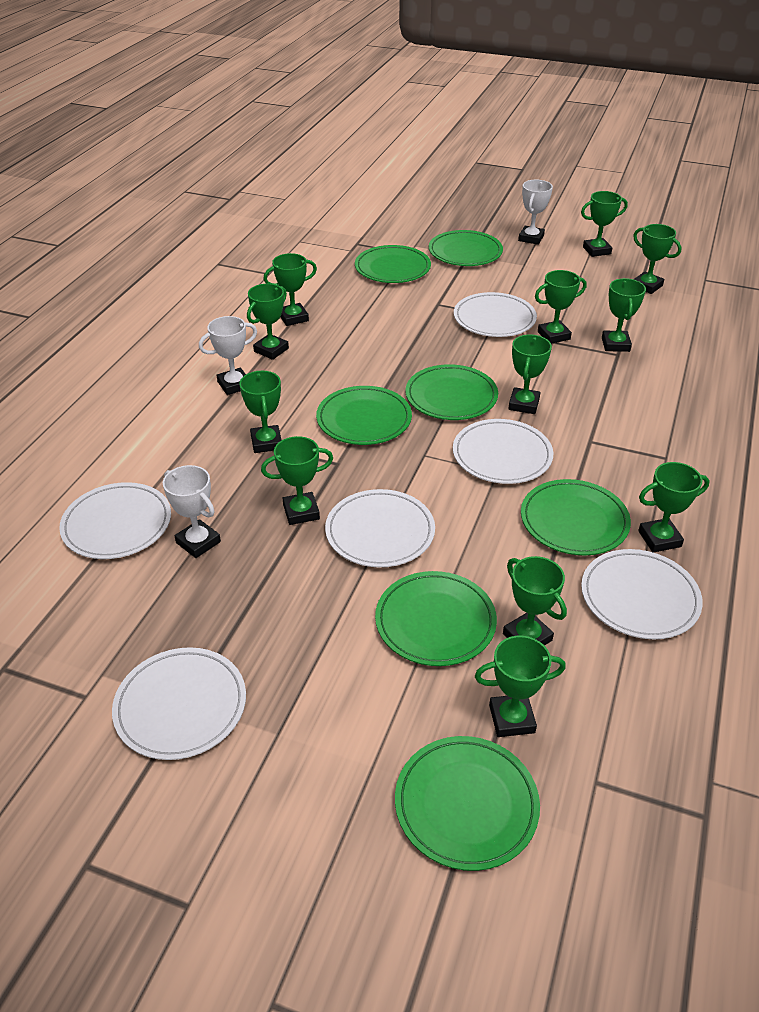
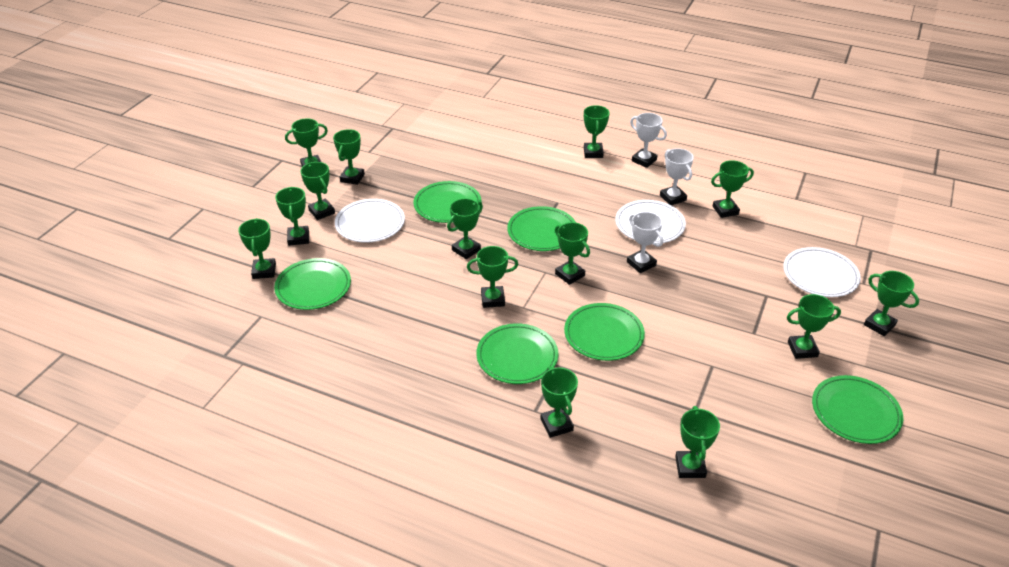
green plate: 7 -> 6
green trophy: 12 -> 14
white plate: 6 -> 3

